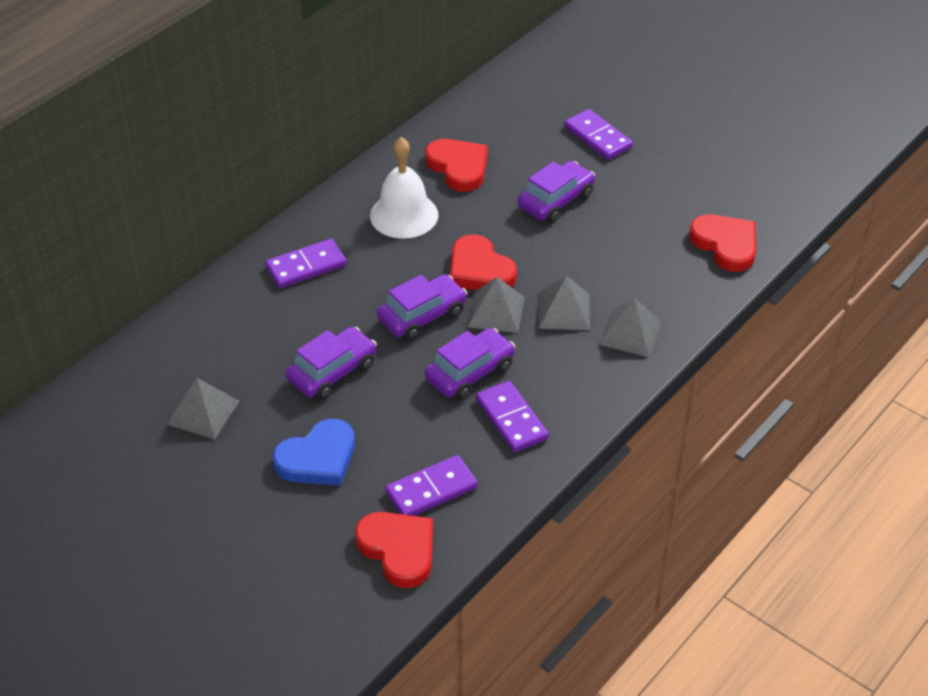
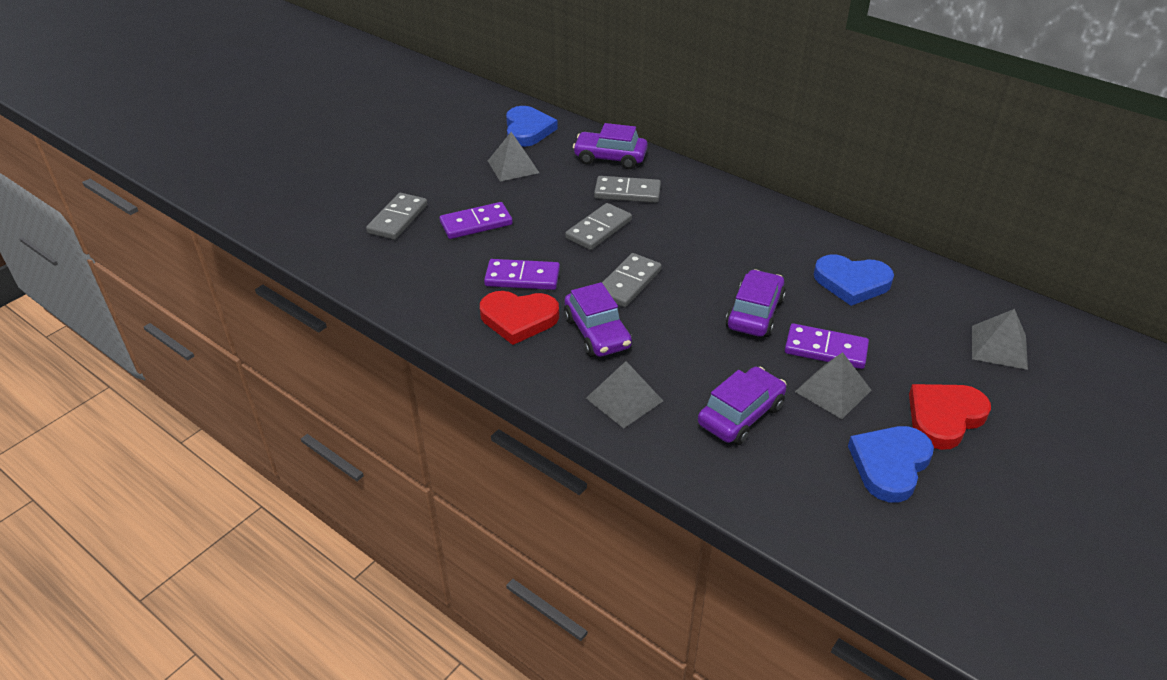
blue heart: 1 -> 3
grey domino: 0 -> 4
purple domino: 4 -> 3
red heart: 4 -> 2
white bell: 1 -> 0

